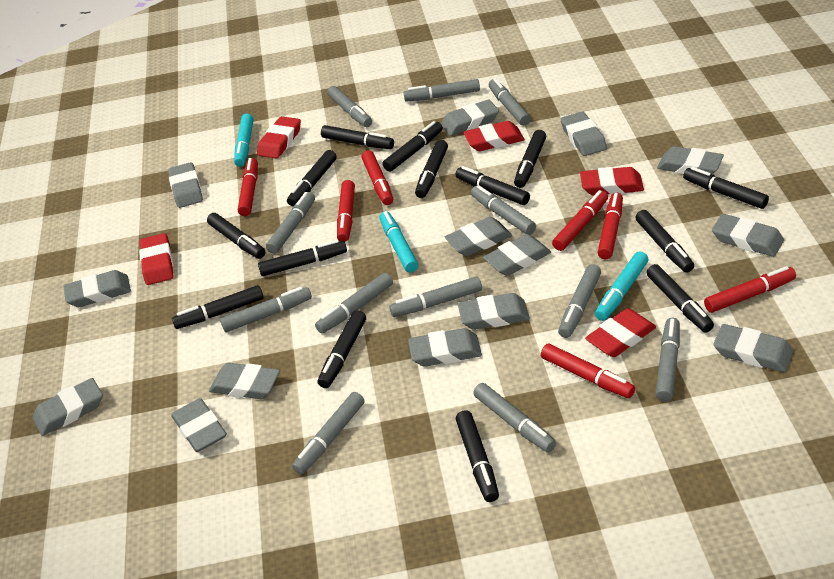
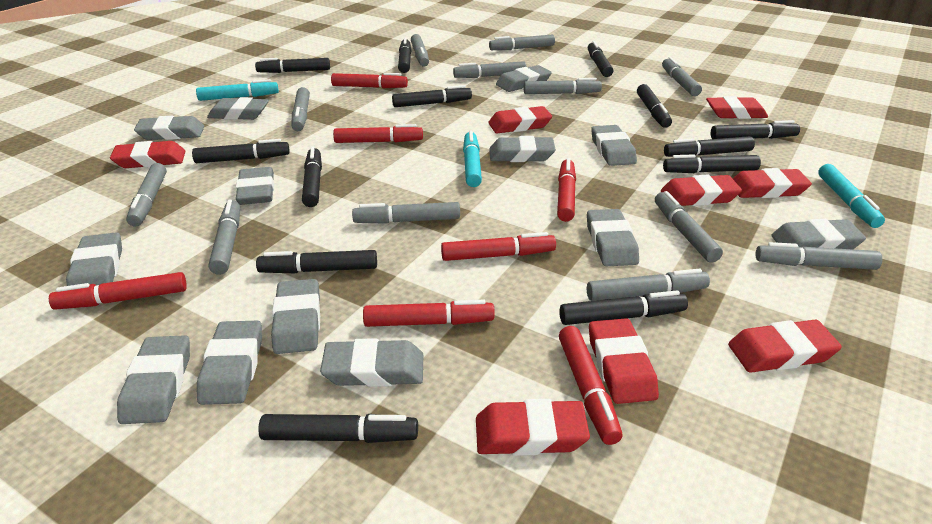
black marker: 14 -> 13
grey eraser: 14 -> 13
red eraser: 5 -> 8

